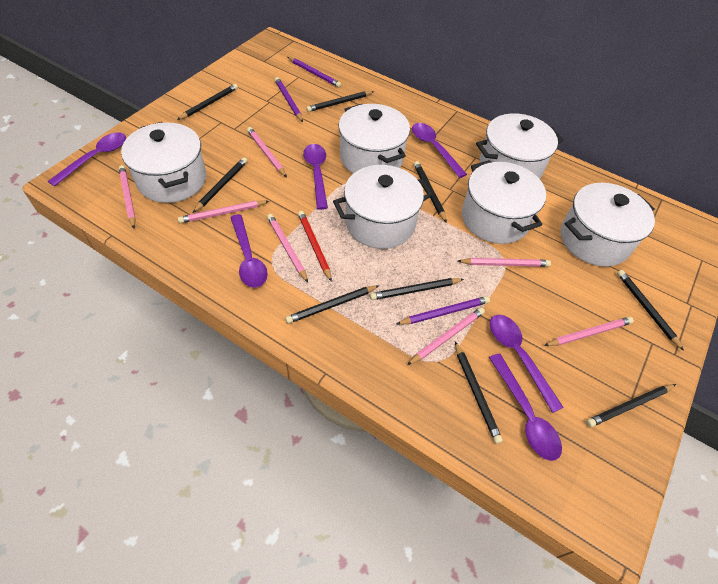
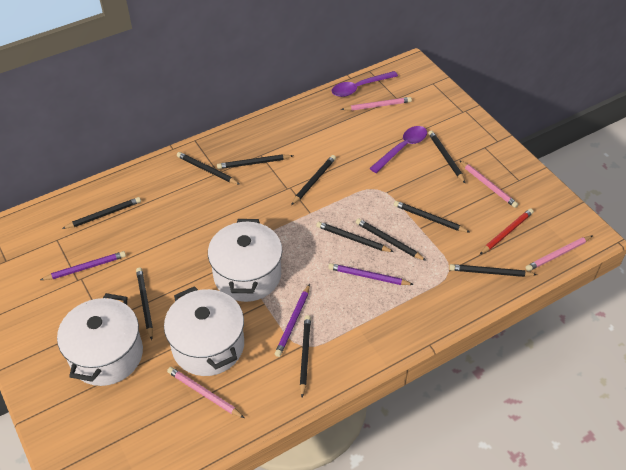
black pencil: 9 -> 11
pink pencil: 7 -> 4
purple spoon: 6 -> 2
white pot: 6 -> 3

